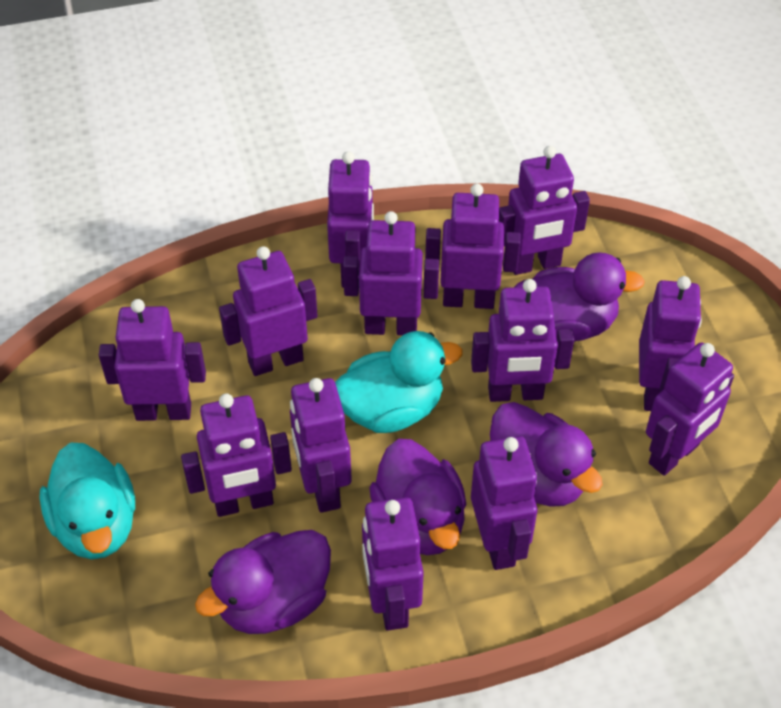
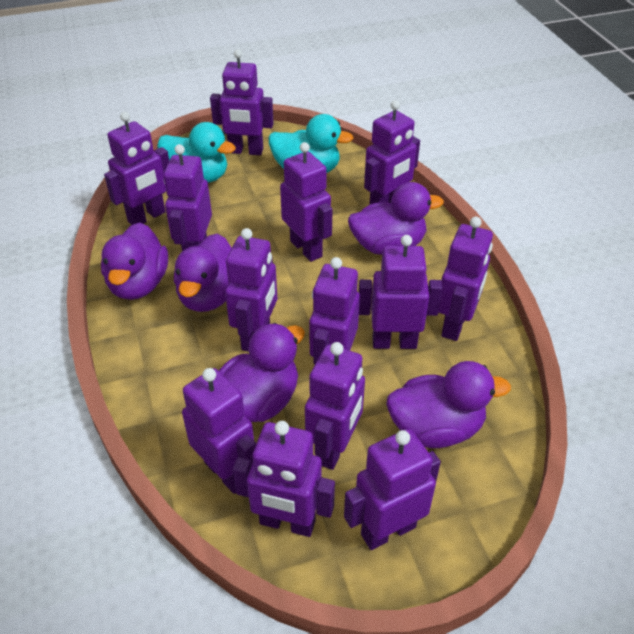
purple duck: 4 -> 5

